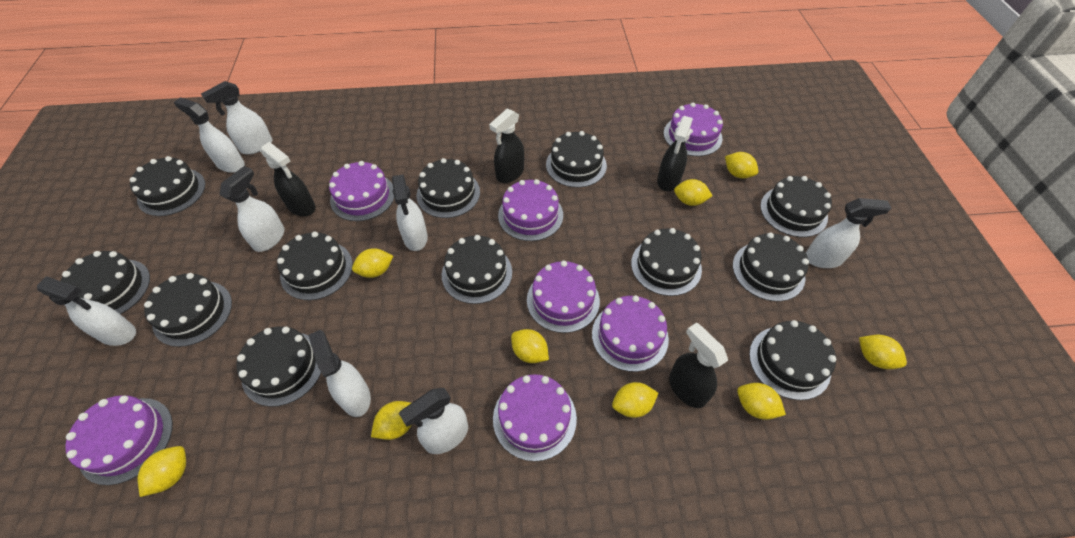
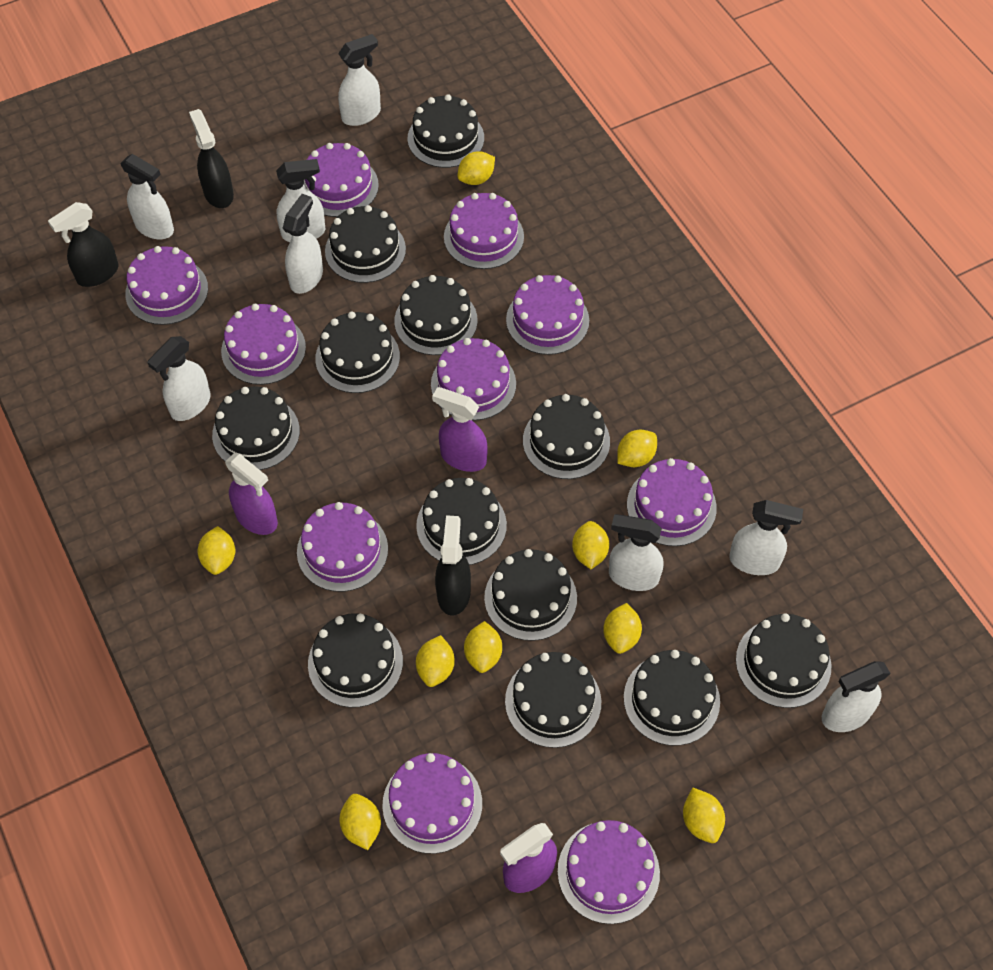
black spray bottle: 4 -> 3
purple cake: 7 -> 10
purple spray bottle: 0 -> 3

